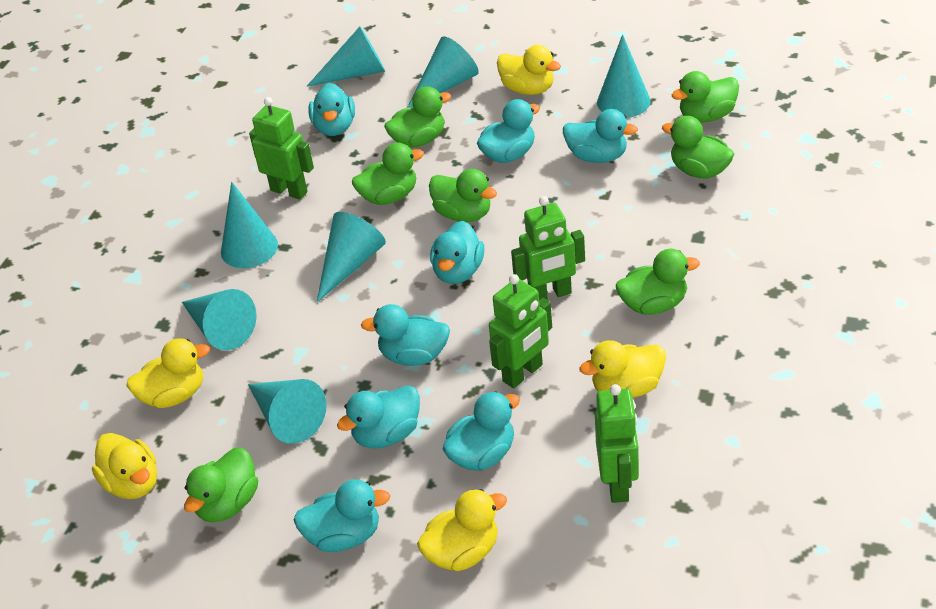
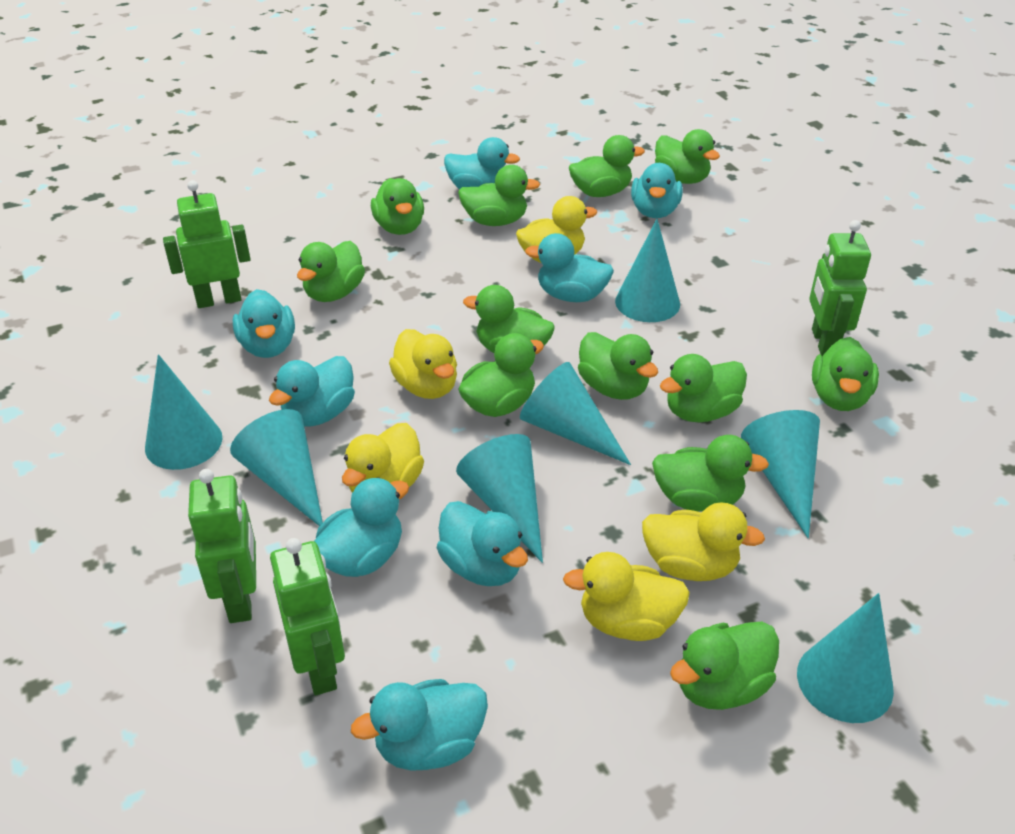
green duck: 7 -> 12

